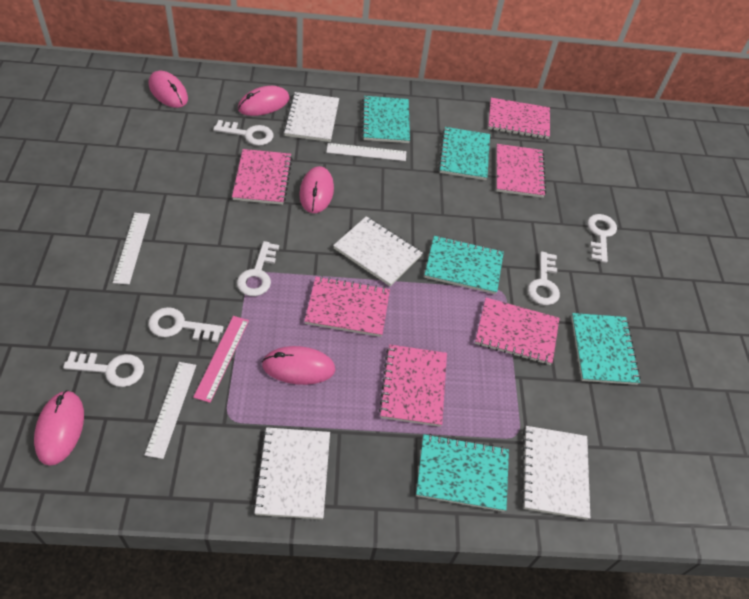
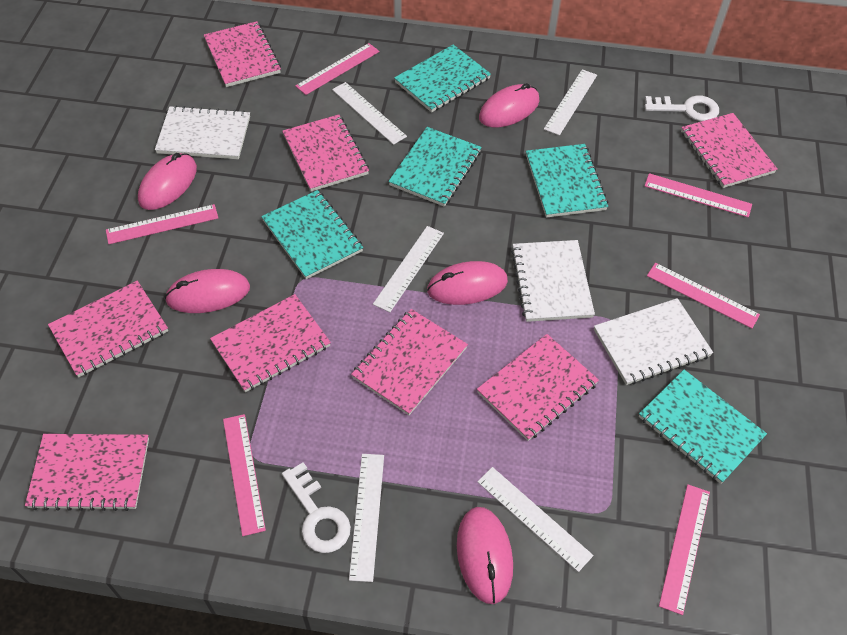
pink notebook: 6 -> 8
pink ruler: 1 -> 6
white key: 6 -> 2
white notebook: 4 -> 3
white ruler: 3 -> 5

